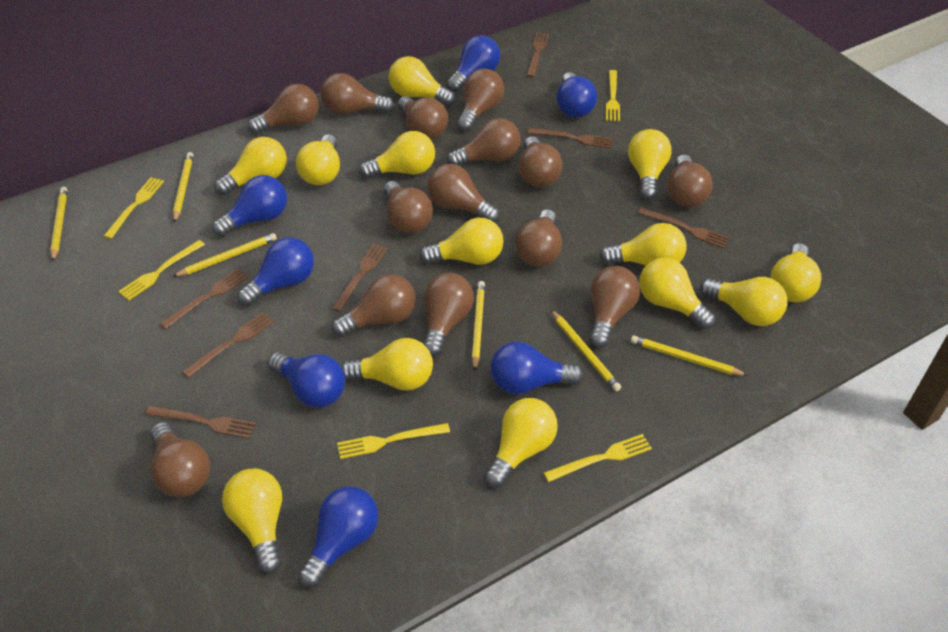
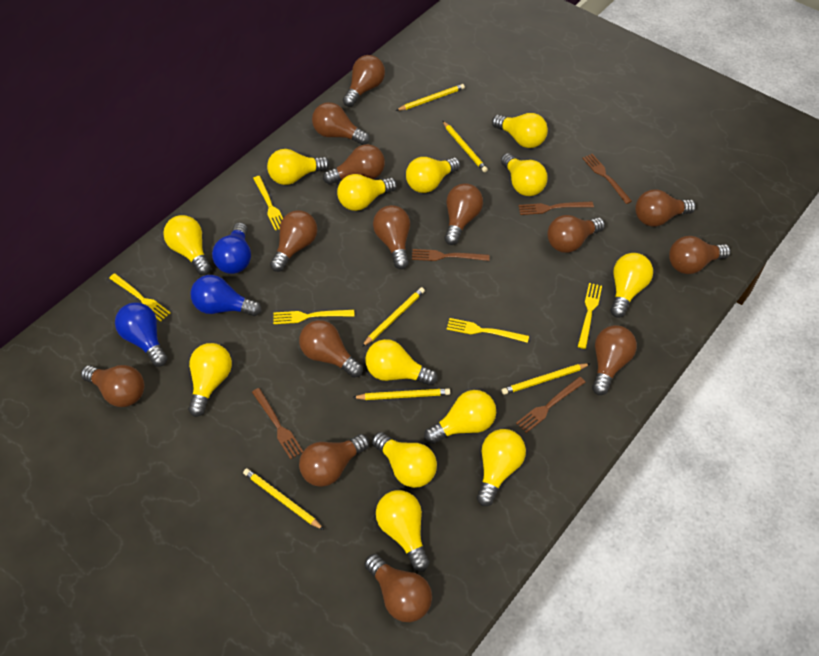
blue light bulb: 7 -> 3
brown fork: 7 -> 5

